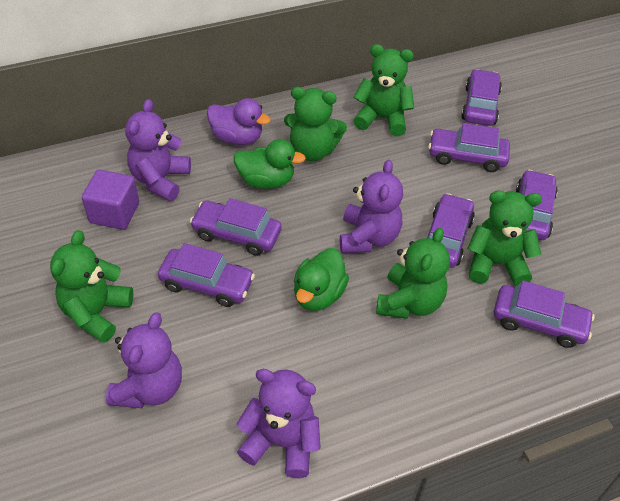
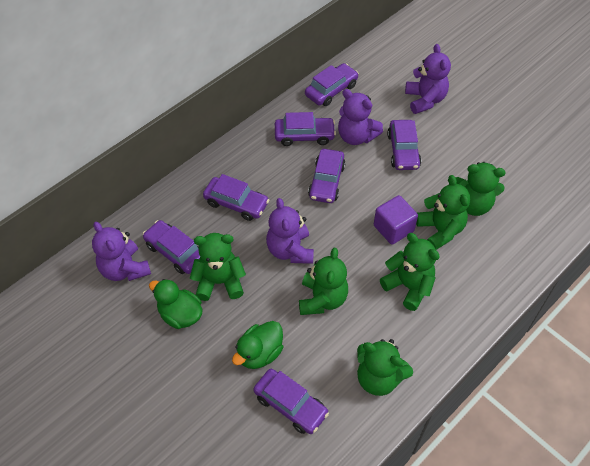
green teddy bear: 5 -> 6
purple duck: 1 -> 0

